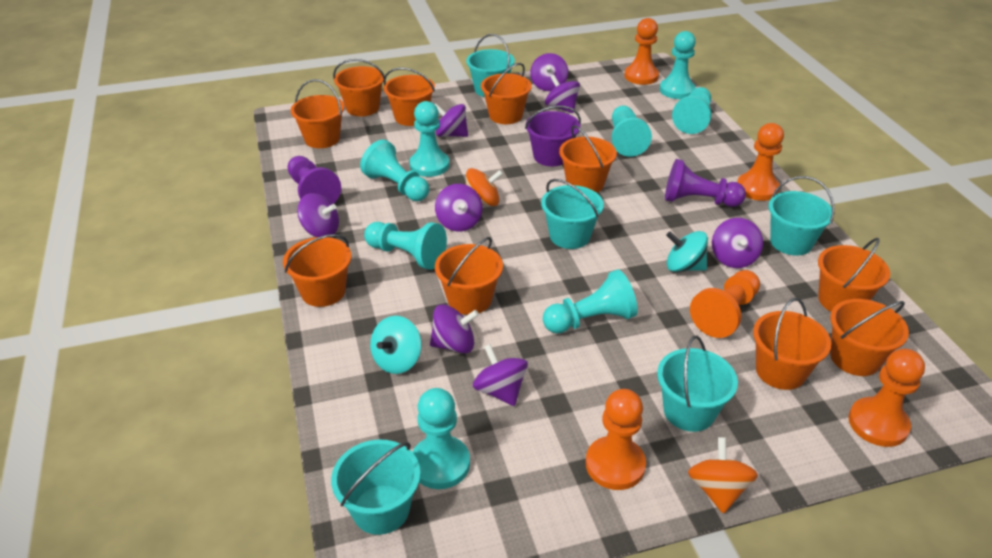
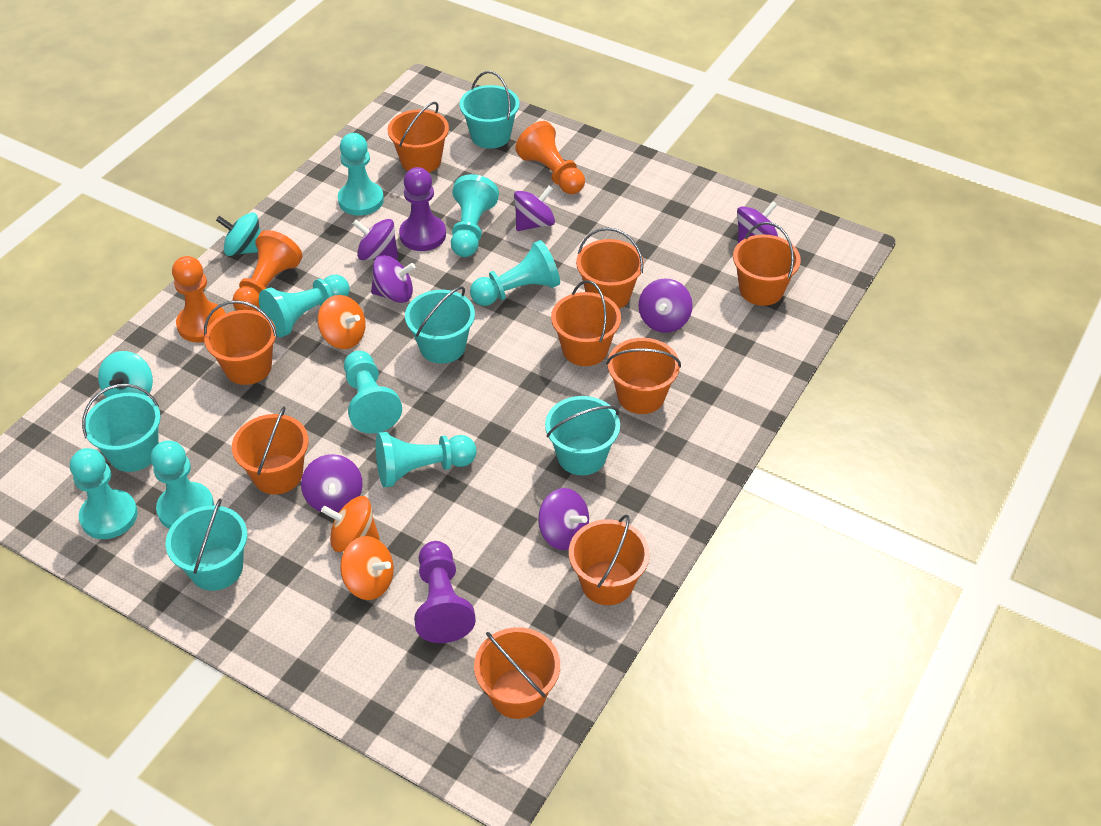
orange bucket: 10 -> 9
orange pawn: 5 -> 3
orange spinning top: 2 -> 3
purple bucket: 1 -> 0
purple spinning top: 8 -> 7

